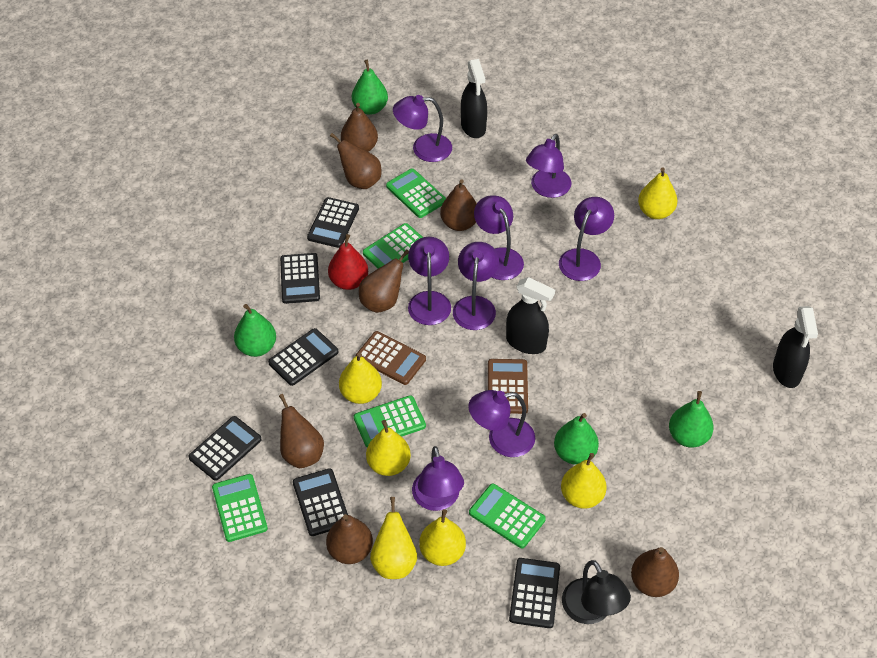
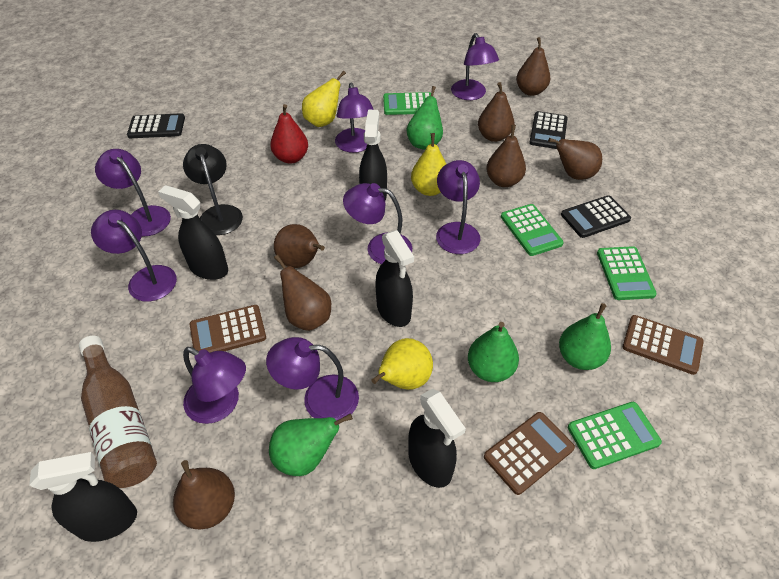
black calculator: 6 -> 3
black spray bottle: 3 -> 5
brown bottle: 0 -> 1
brown calculator: 2 -> 3
green calculator: 5 -> 4
yellow pear: 6 -> 3

